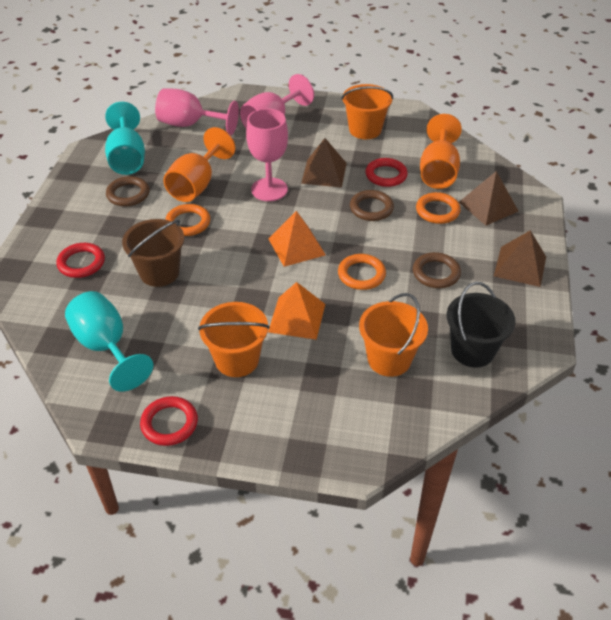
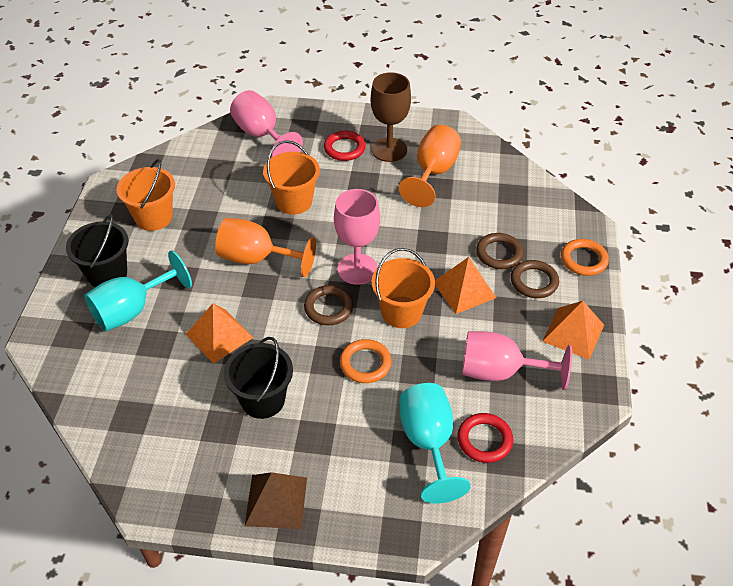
black bucket: 1 -> 2
brown bucket: 1 -> 0
brown goblet: 0 -> 1
brown pyramid: 3 -> 1
orange pyramid: 2 -> 3
orange ring: 3 -> 2
red ring: 3 -> 2

